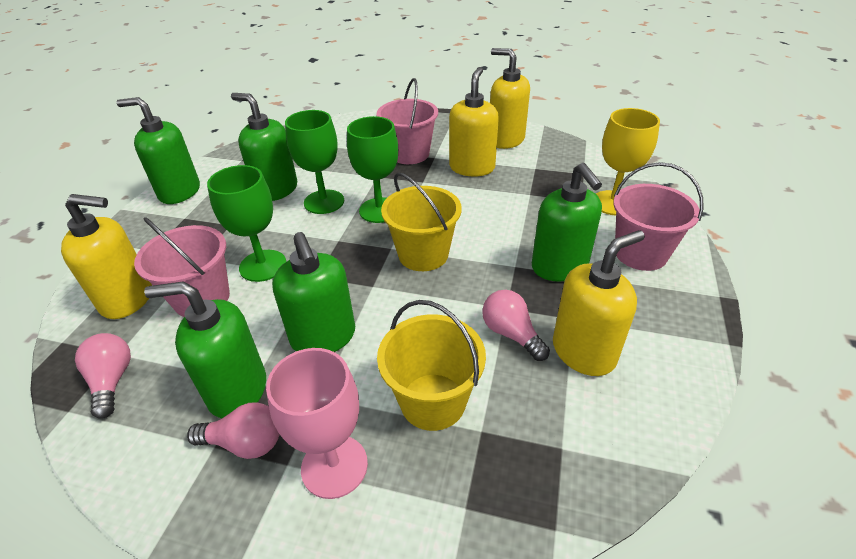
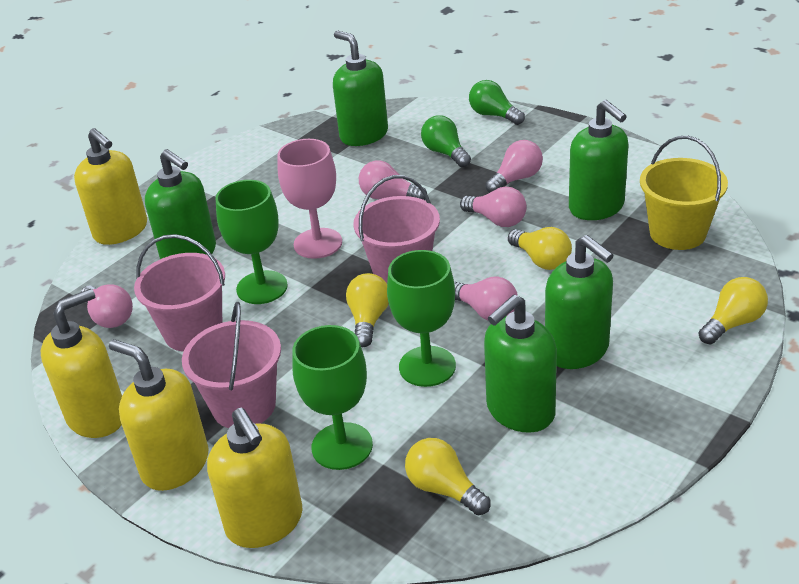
green light bulb: 0 -> 2
pink light bulb: 3 -> 5
yellow bucket: 2 -> 1
yellow goblet: 1 -> 0
yellow light bulb: 0 -> 4

